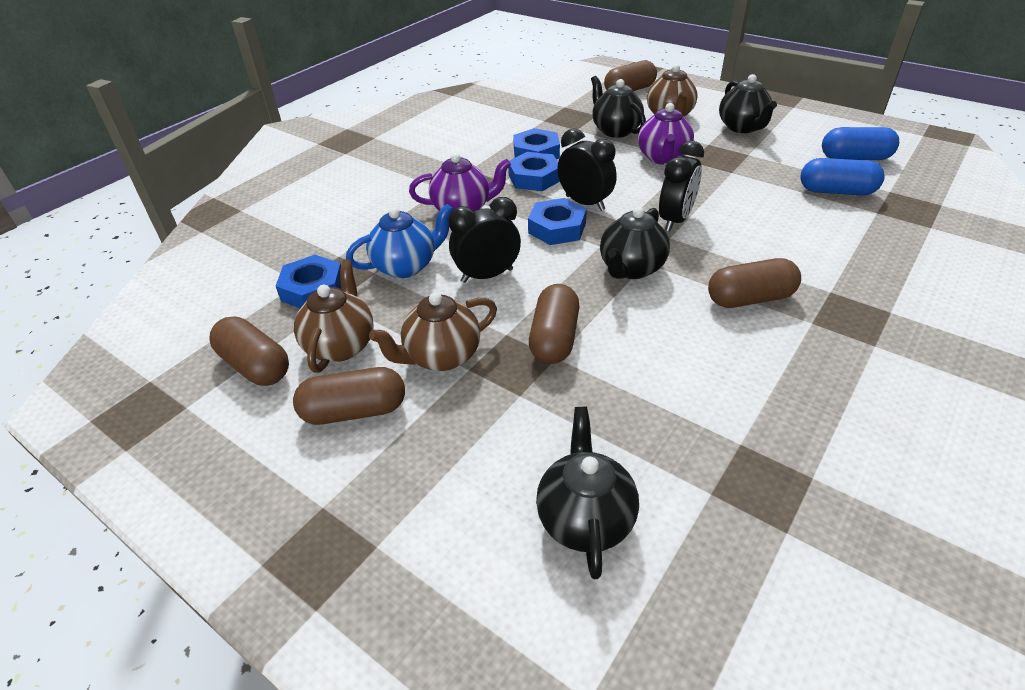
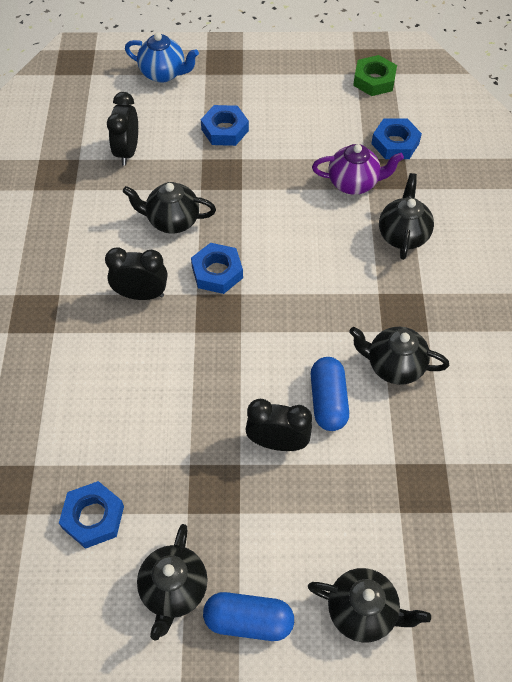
black teapot: 4 -> 5
brown capsule: 5 -> 0
brown teapot: 3 -> 0
green nut: 0 -> 1
purple teapot: 2 -> 1

